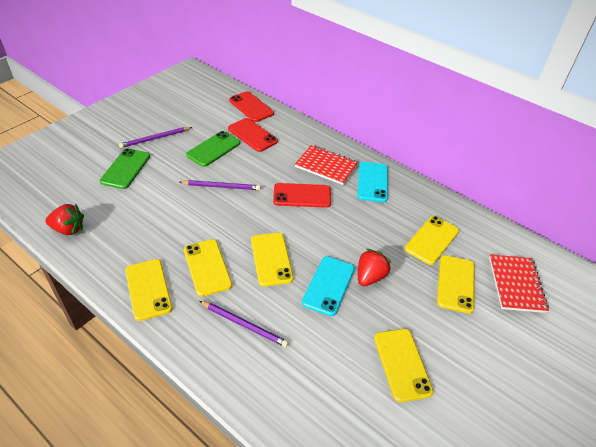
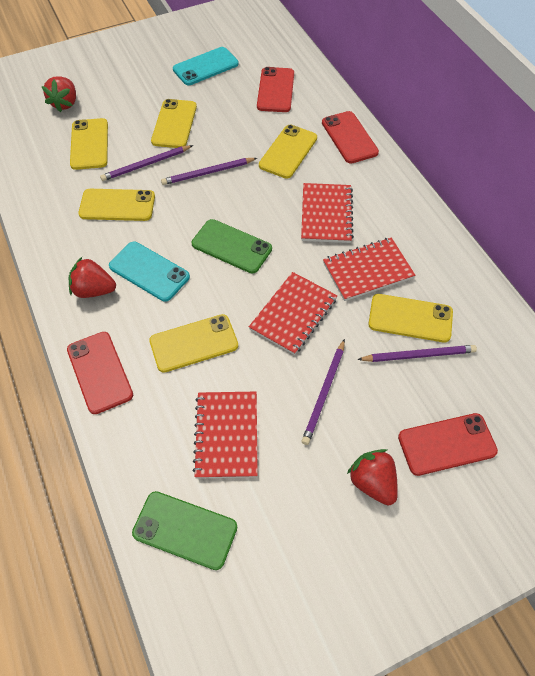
purple pencil: 3 -> 4
red notebook: 2 -> 4
red phone: 3 -> 4
red strawberry: 2 -> 3

